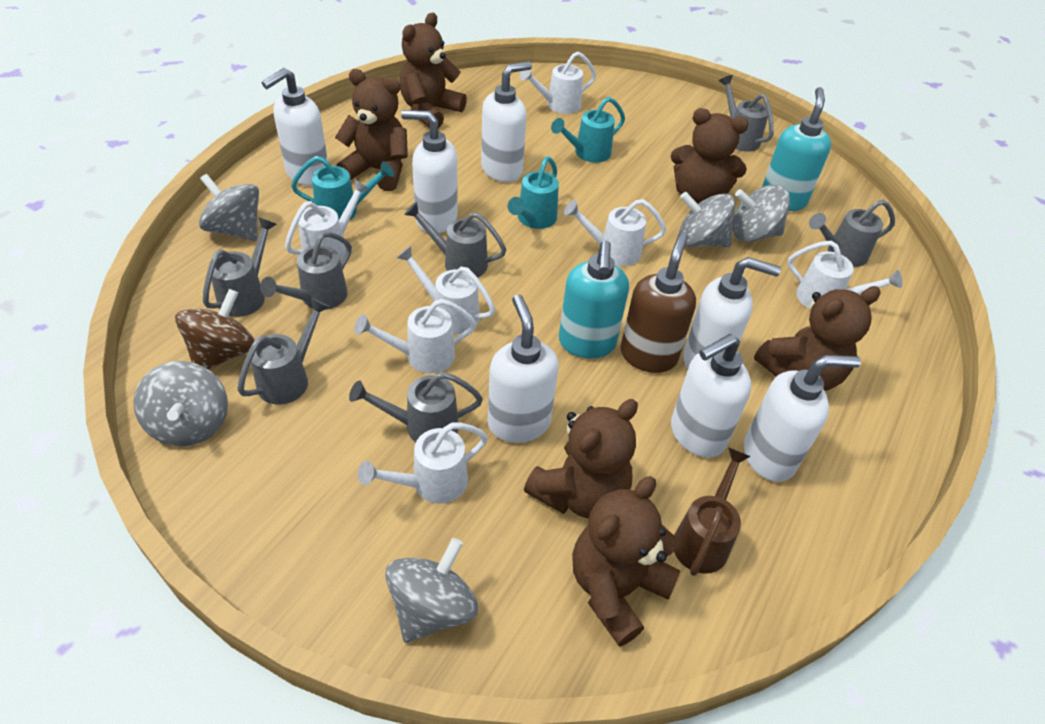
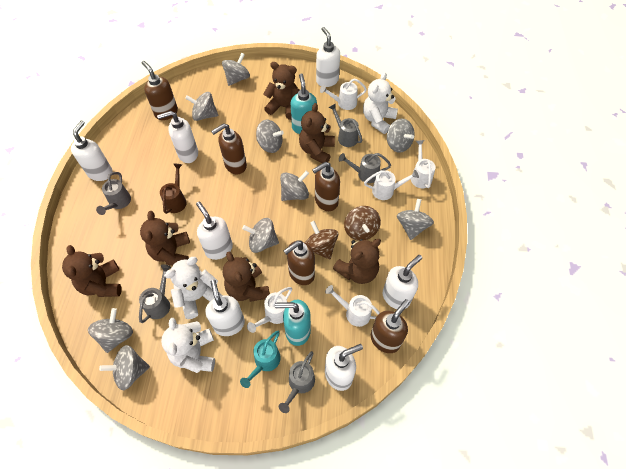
brown soap dispenser: 1 -> 5
brown spinning top: 1 -> 2
grey spinning top: 5 -> 9
grey watering can: 7 -> 5
turquoise watering can: 3 -> 1
white teddy bear: 0 -> 3
white watering can: 7 -> 5

